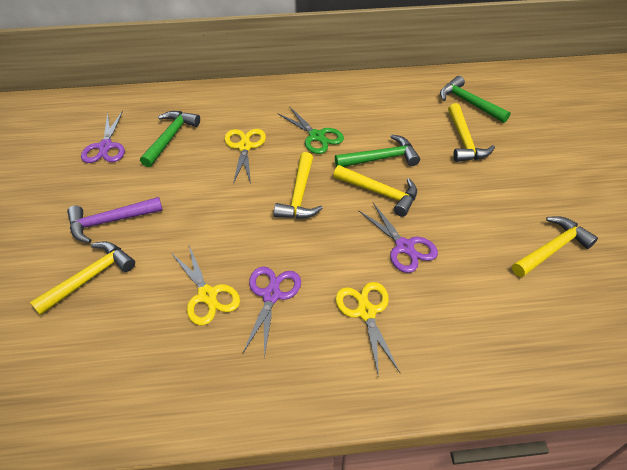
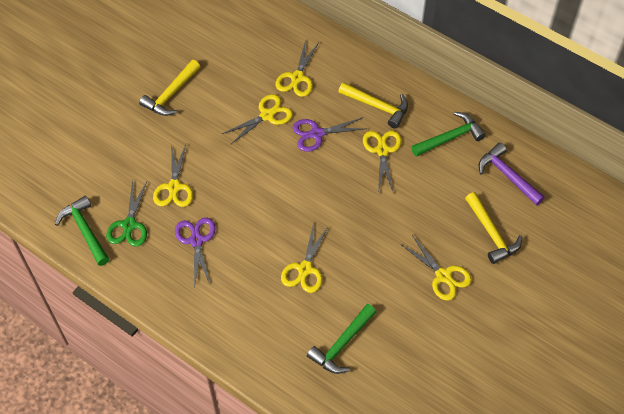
purple scissors: 3 -> 2
yellow hammer: 5 -> 3
yellow scissors: 3 -> 6

